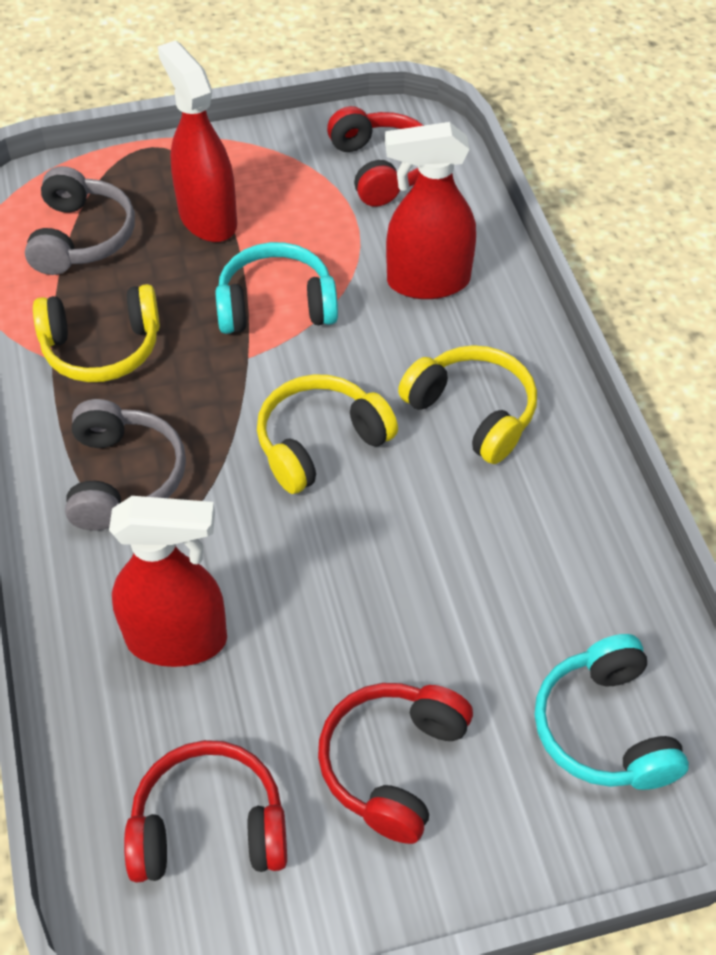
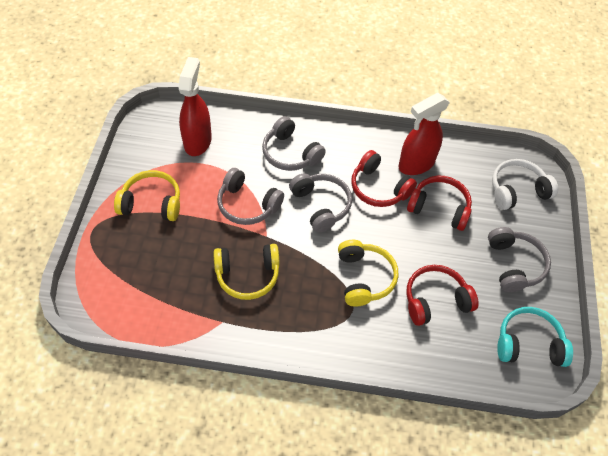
grey headphones: 2 -> 4
red spray bottle: 3 -> 2
turquoise headphones: 2 -> 1
white headphones: 0 -> 1

